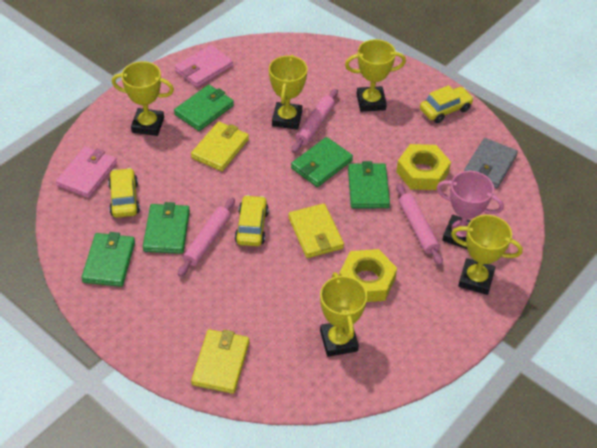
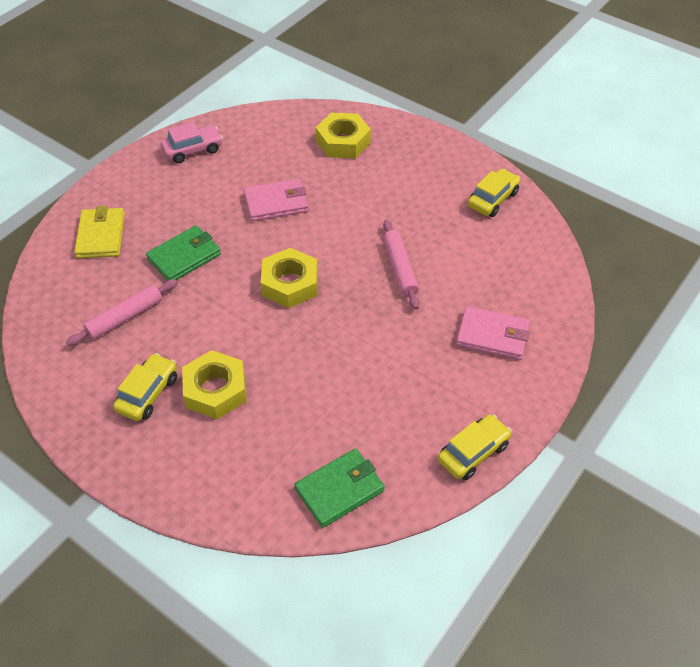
green wallet: 5 -> 2
grey wallet: 1 -> 0
pink car: 0 -> 1
pink rolling pin: 3 -> 2
pink trophy: 1 -> 0
yellow nut: 2 -> 3
yellow trophy: 5 -> 0
yellow wallet: 3 -> 1

